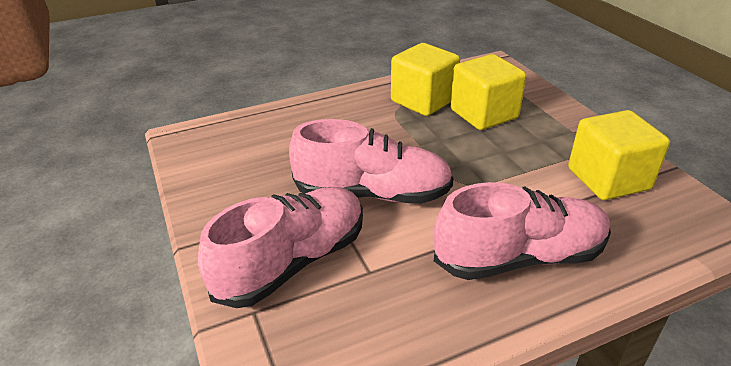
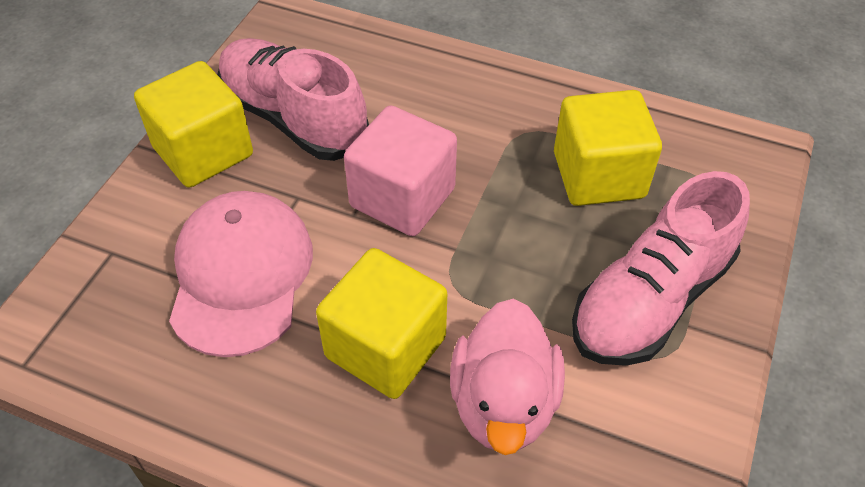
pink cap: 0 -> 1
pink cube: 0 -> 1
pink duck: 0 -> 1
pink shoe: 3 -> 2

